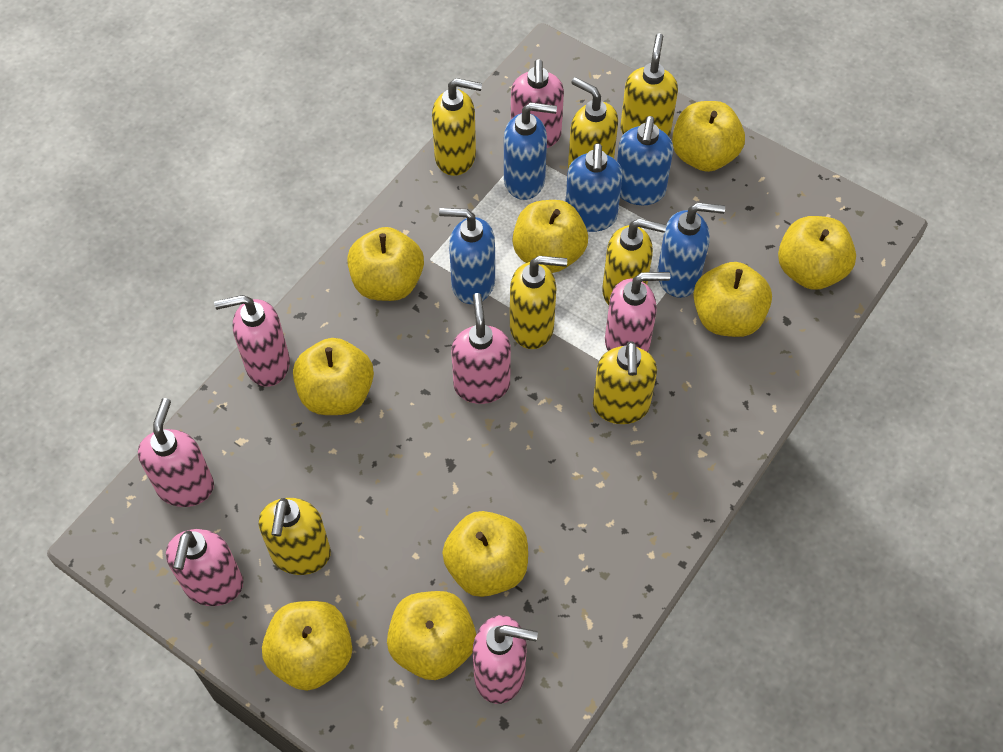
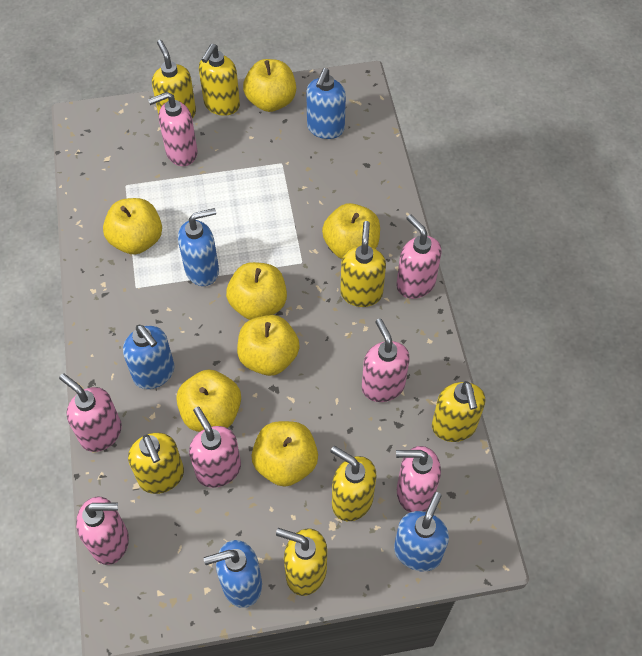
yellow apple: 9 -> 7

